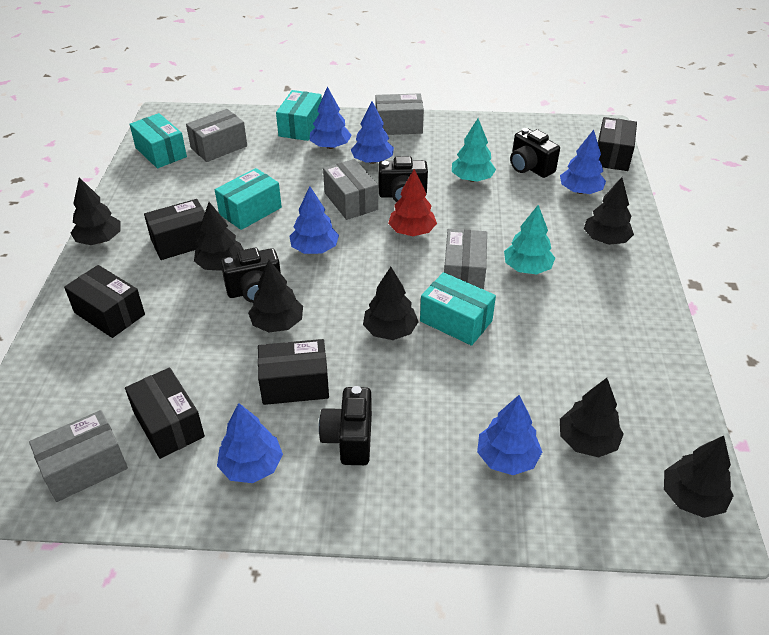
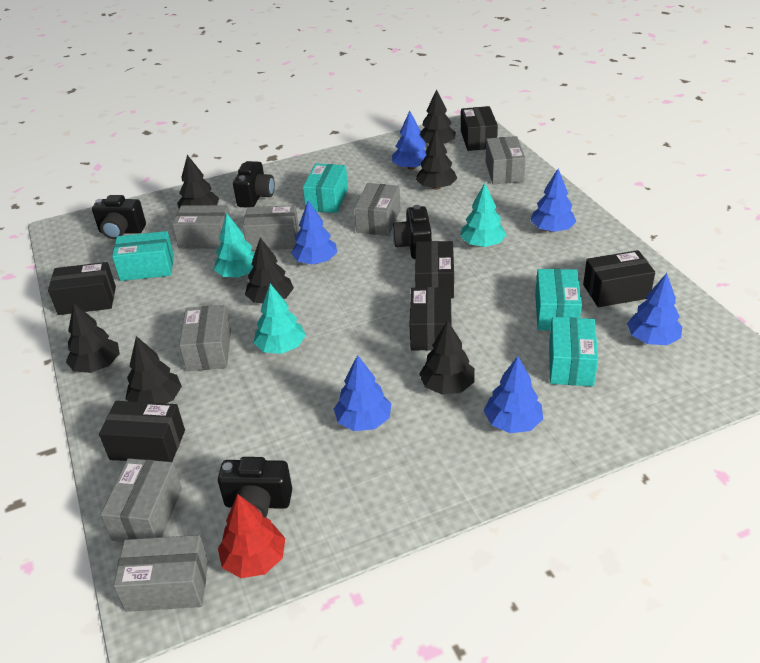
black box: 5 -> 6
grey box: 5 -> 7
turquoise tree: 2 -> 3

